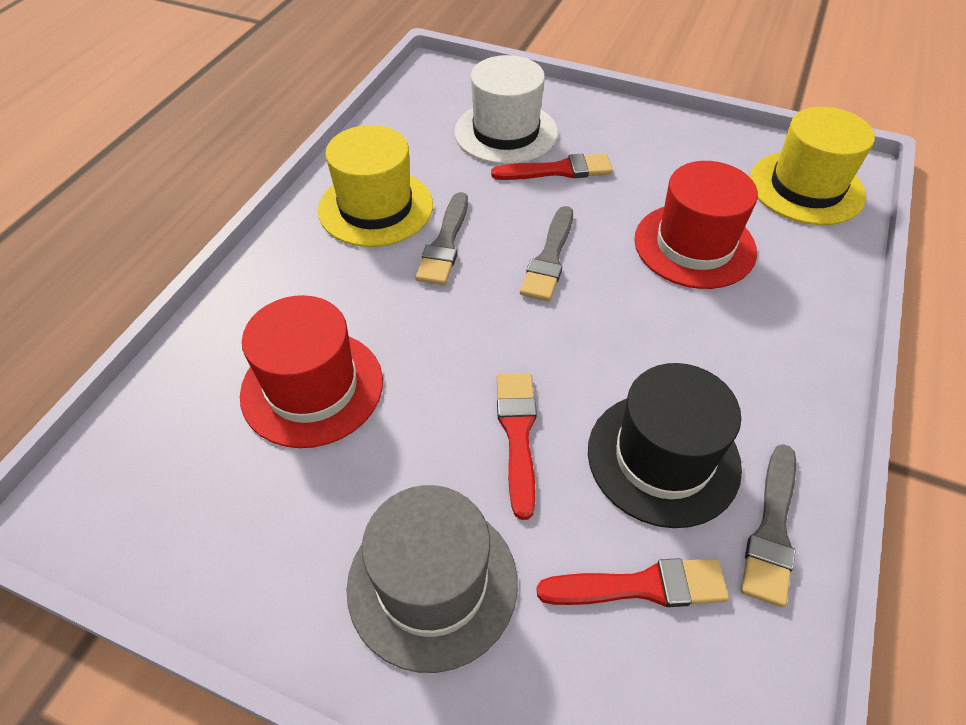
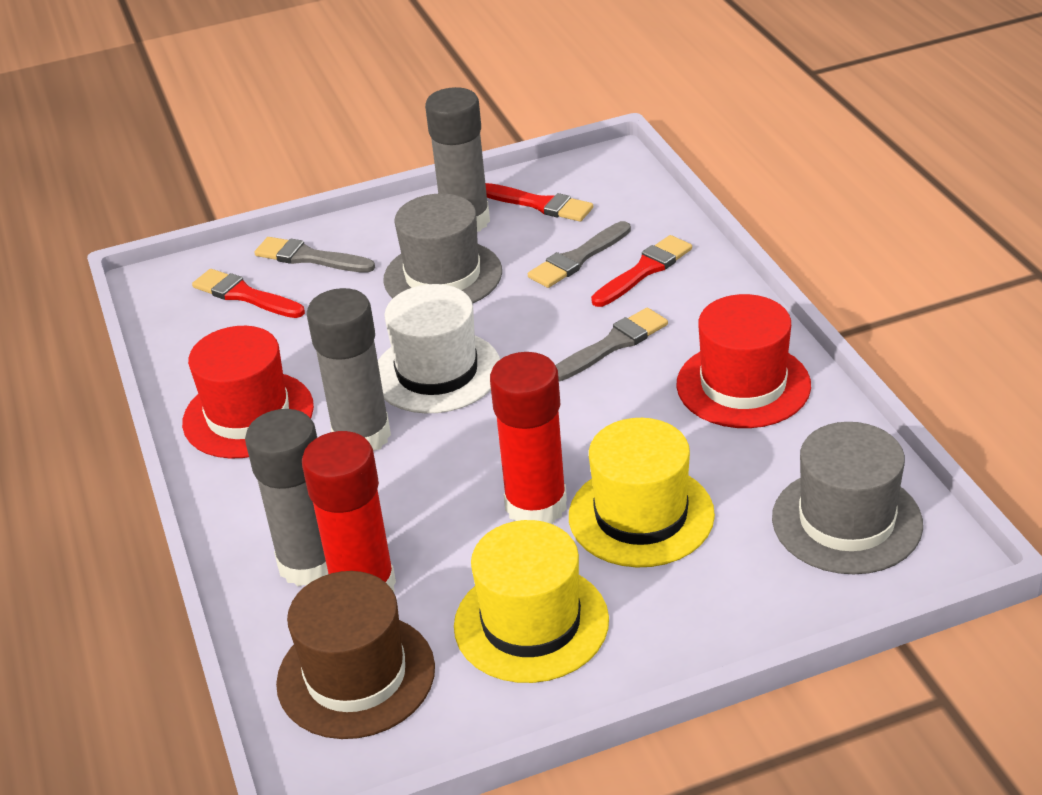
black hat: 1 -> 0
brown hat: 0 -> 1
grey glue stick: 0 -> 3
grey hat: 1 -> 2
red glue stick: 0 -> 2

